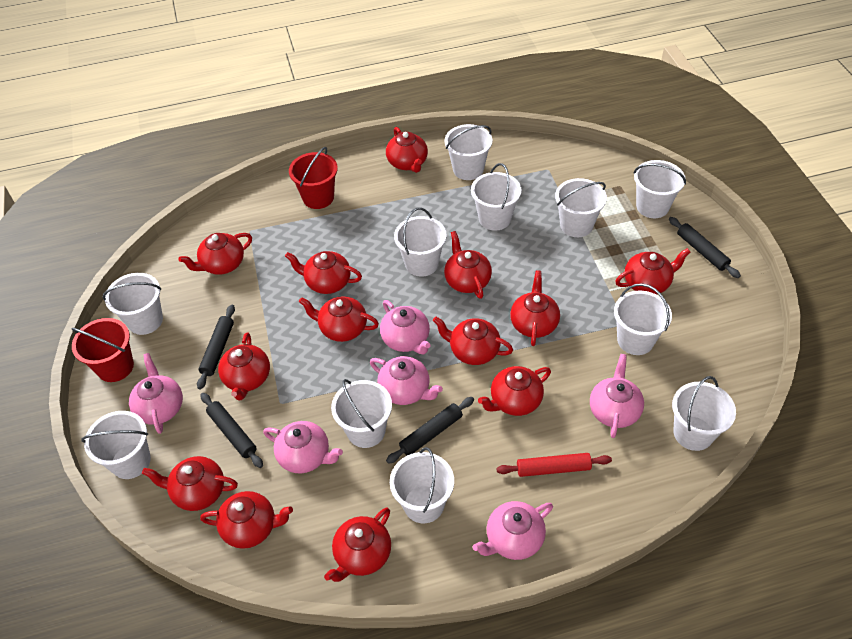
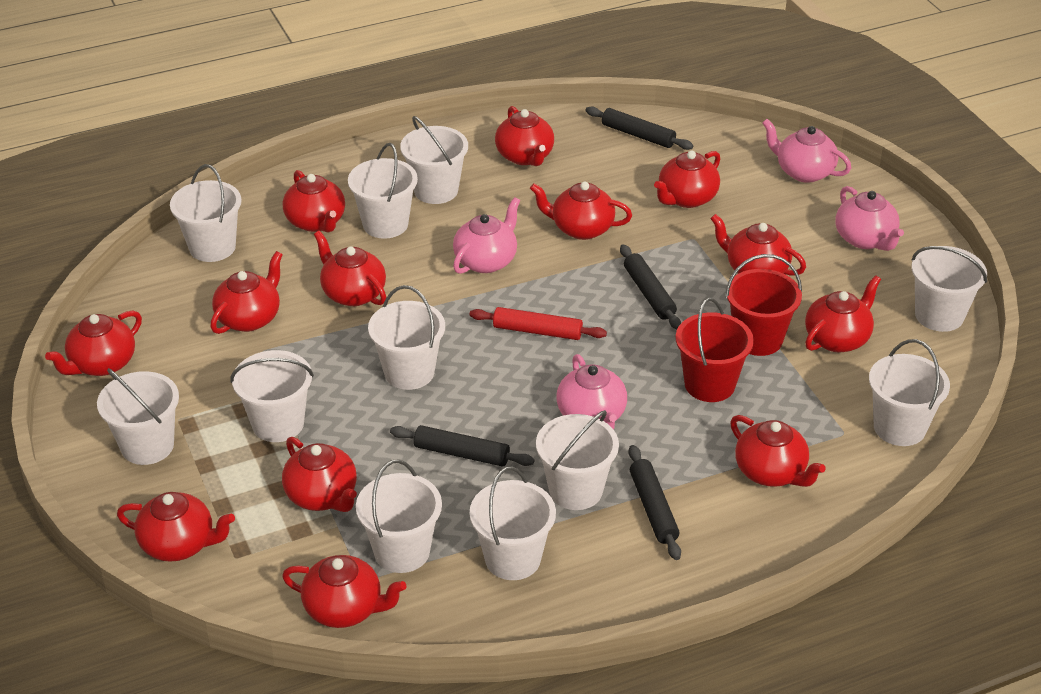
pink teapot: 6 -> 4

